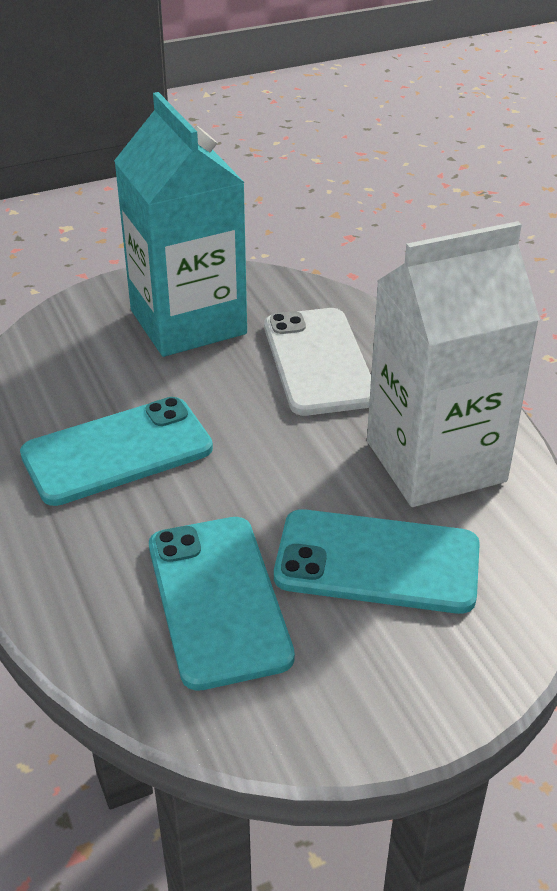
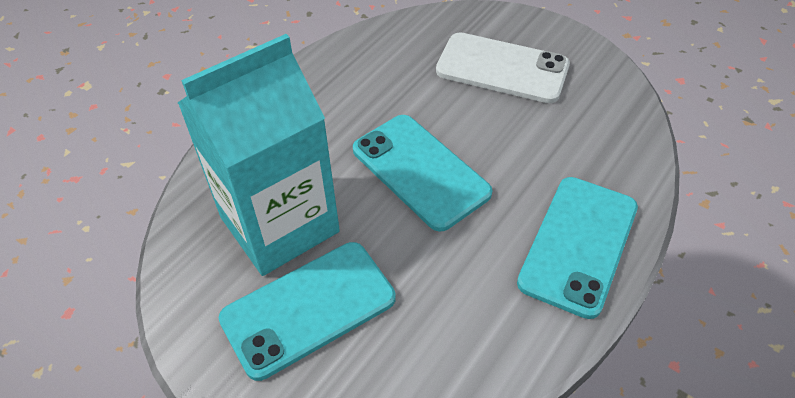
white carton: 1 -> 0

